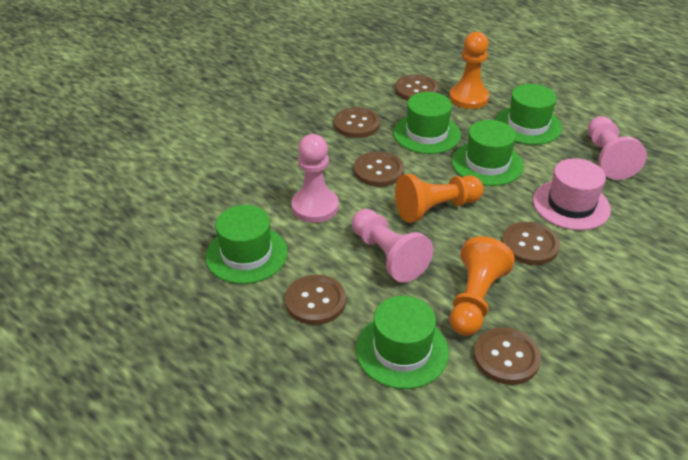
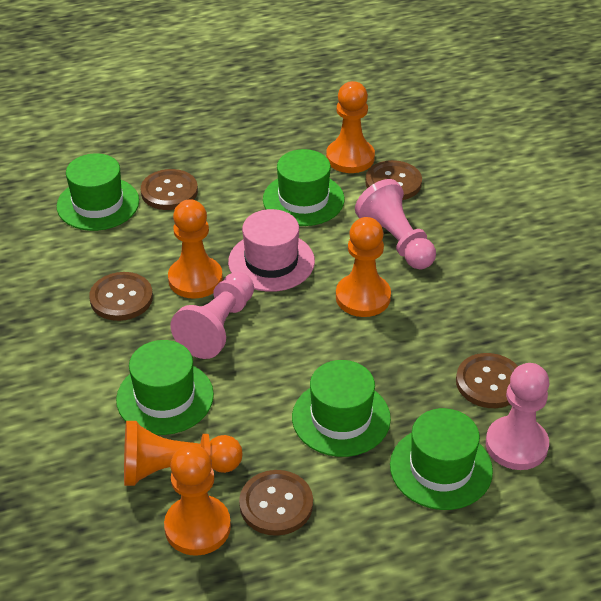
brown button: 6 -> 5
orange pawn: 3 -> 5

